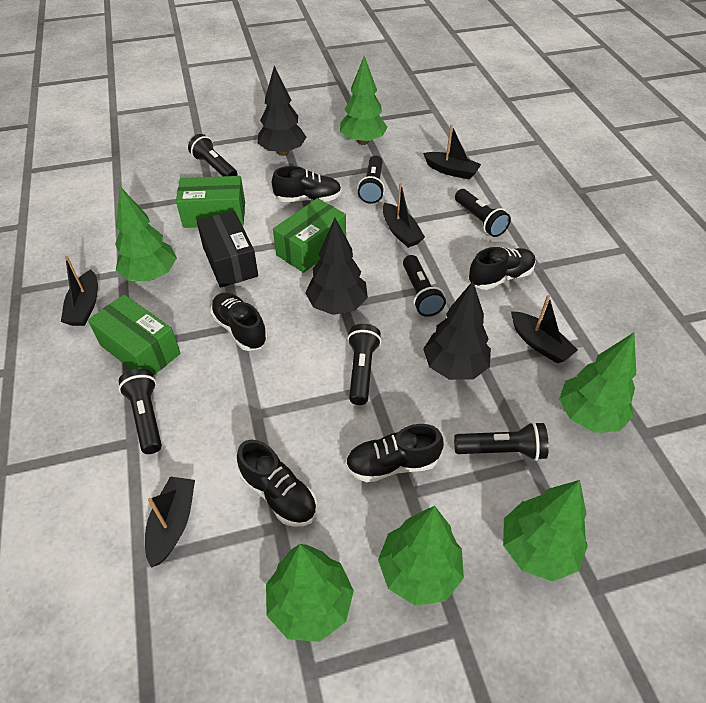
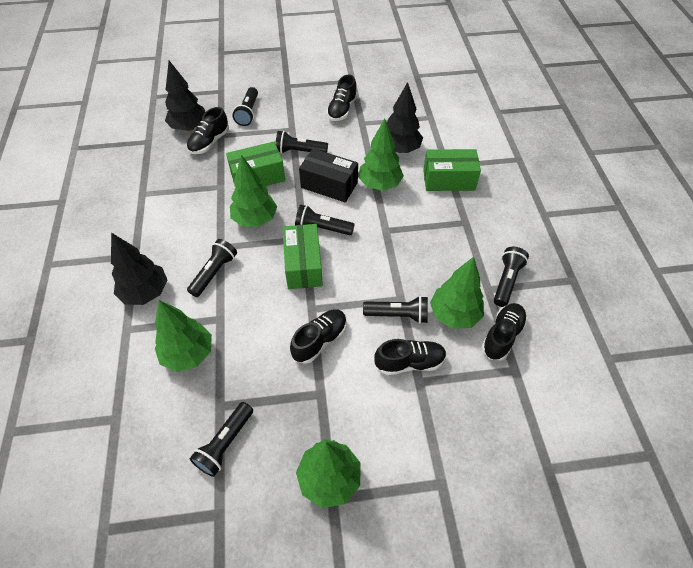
black boat: 5 -> 0
green tree: 6 -> 5

